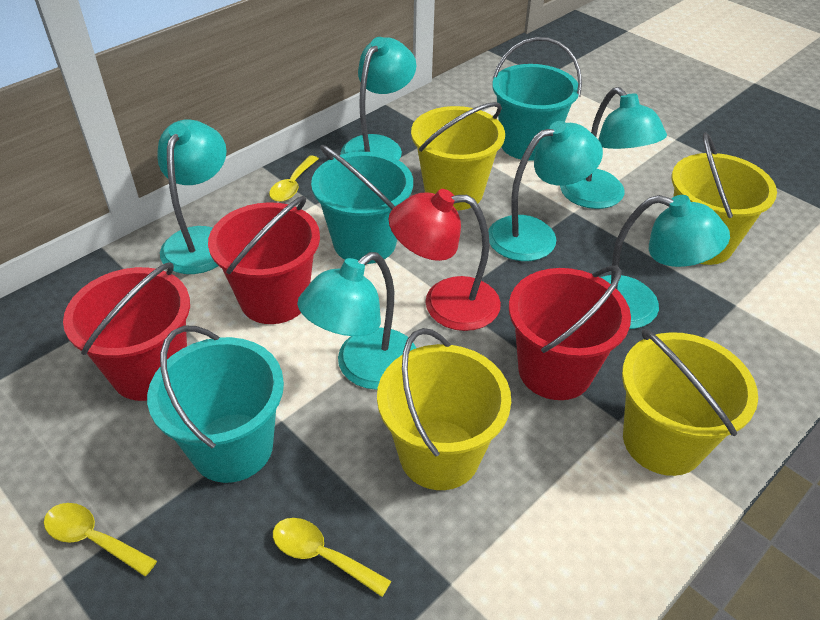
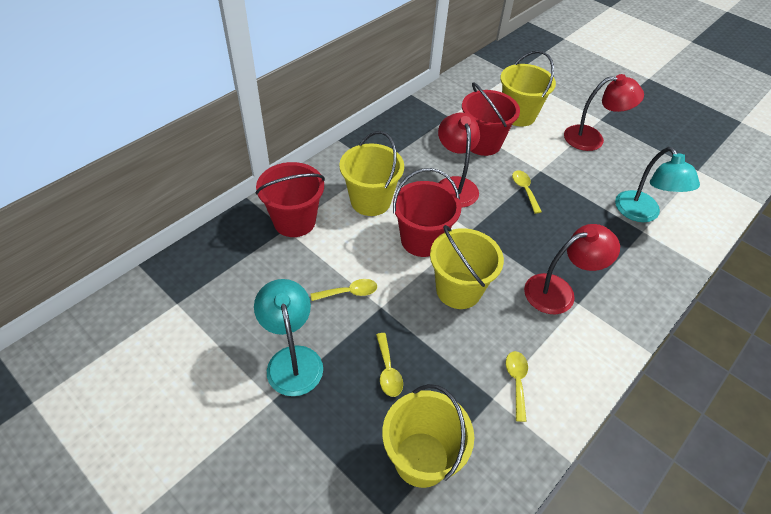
red lamp: 1 -> 3
turquoise bucket: 3 -> 0
turquoise lamp: 6 -> 2
yellow spoon: 3 -> 4

